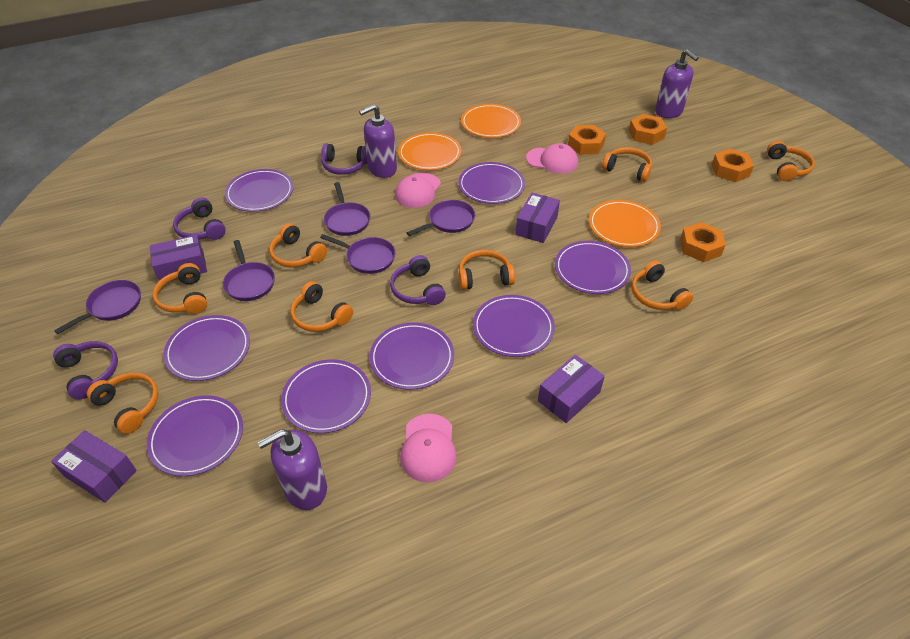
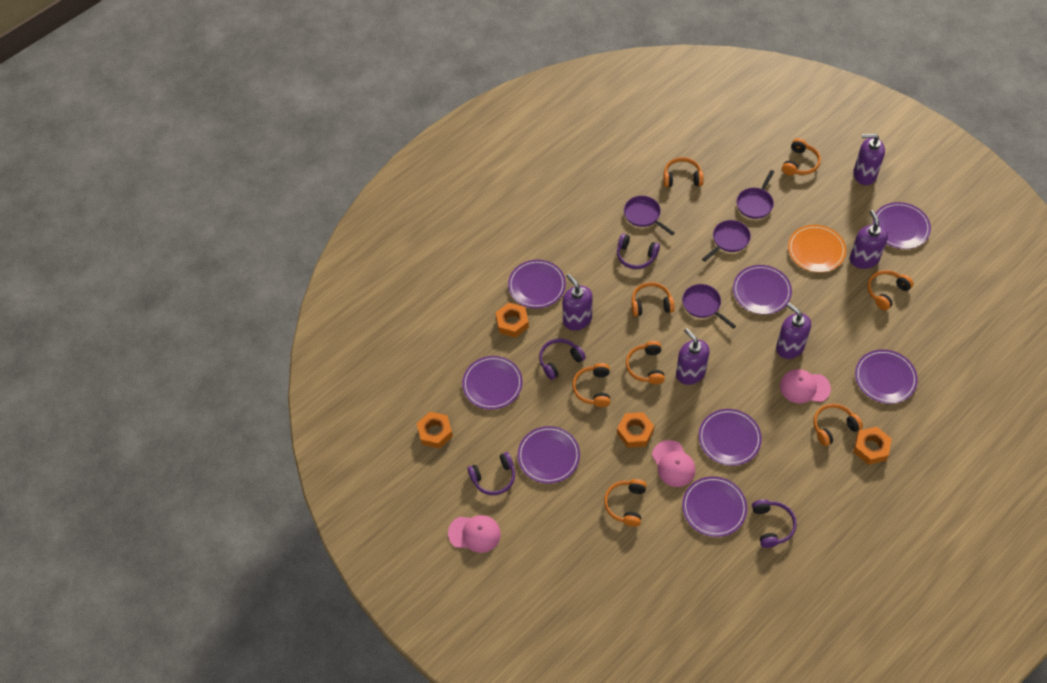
orange plate: 3 -> 1
purple box: 4 -> 0
purple pan: 5 -> 4
purple soap dispenser: 3 -> 5

